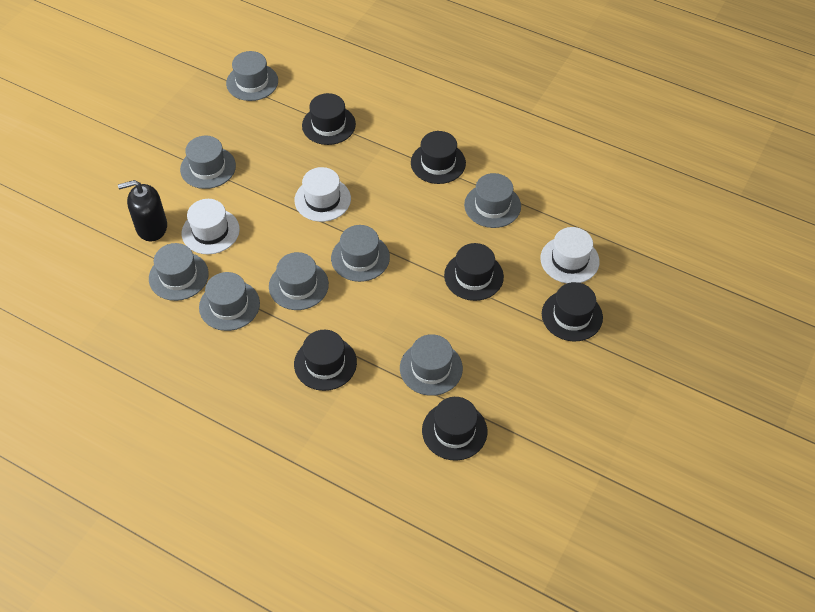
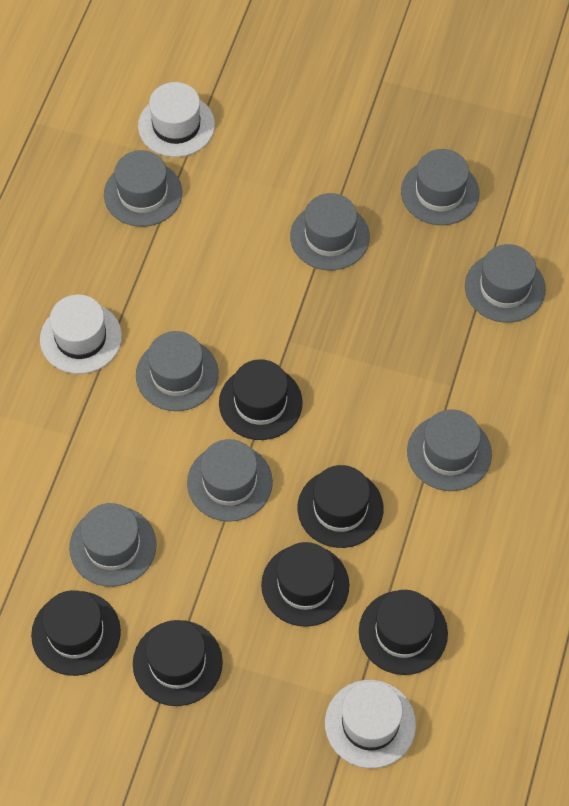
black soap dispenser: 1 -> 0

